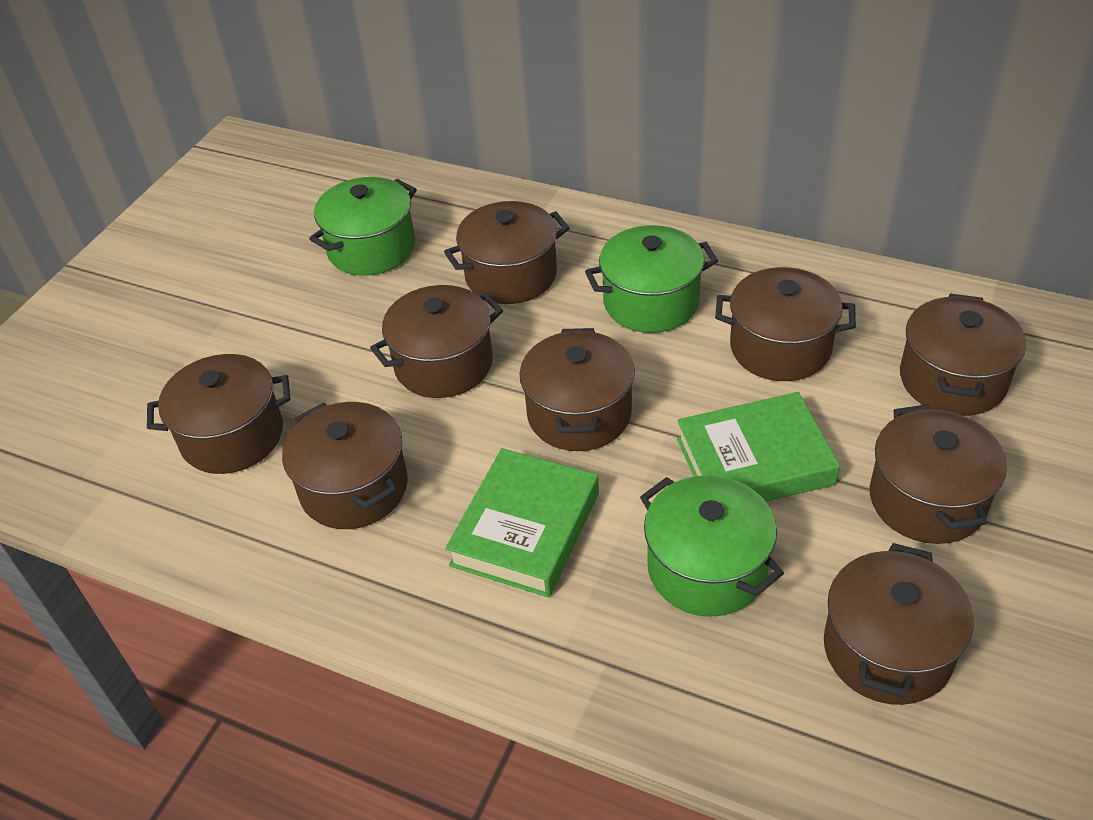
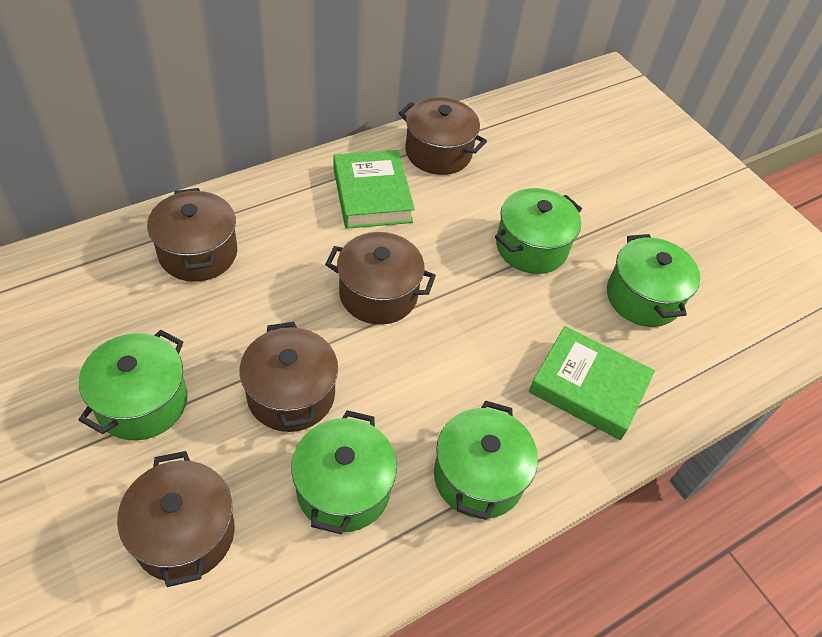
brown pot: 9 -> 5
green pot: 3 -> 5

